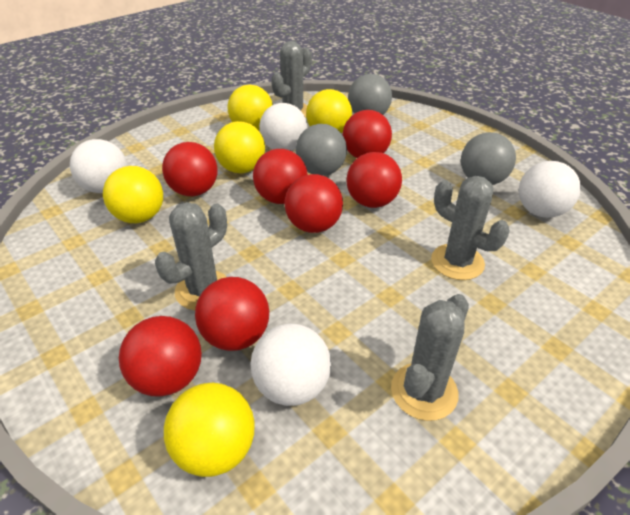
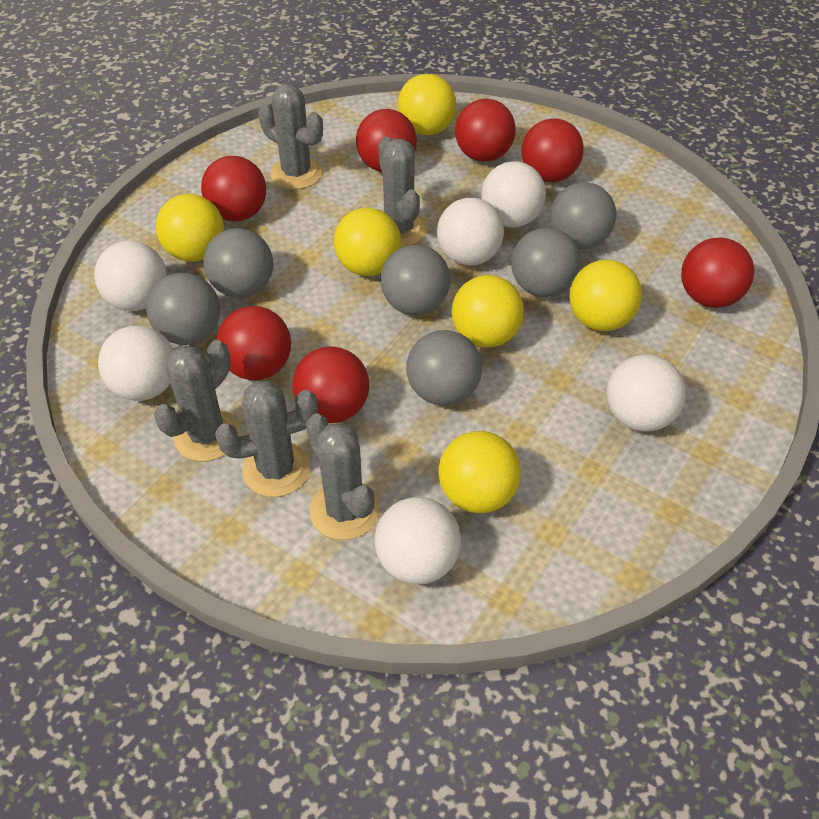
grey ball: 3 -> 6
grey cactus: 4 -> 5
white ball: 4 -> 6
yellow ball: 5 -> 6

